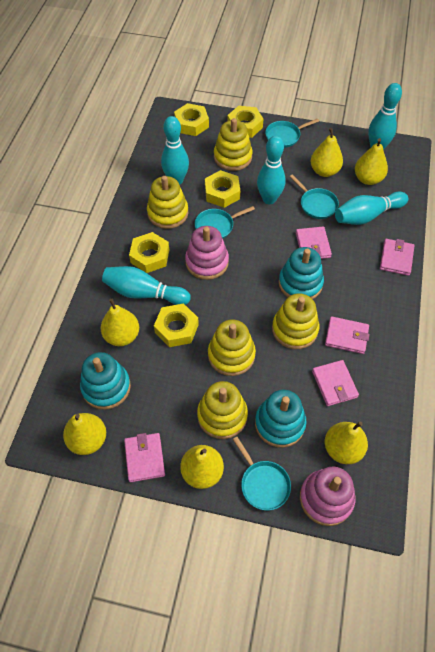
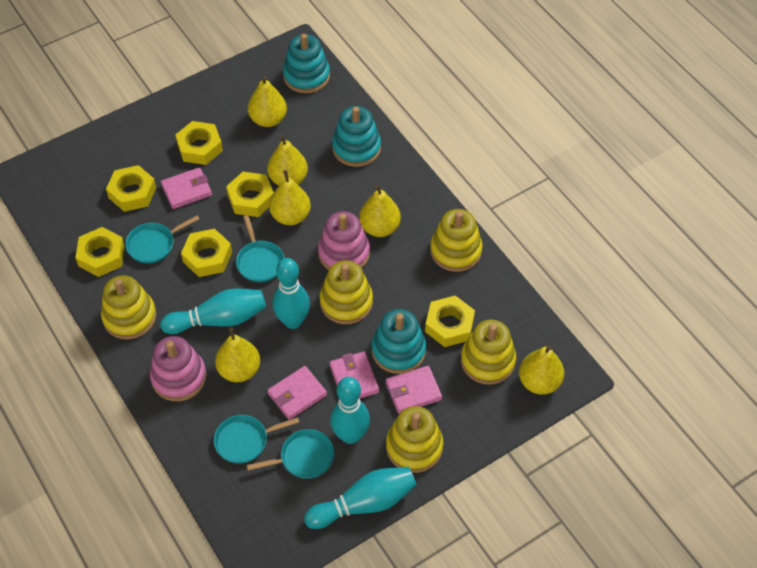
pink wallet: 5 -> 4
turquoise bowling pin: 5 -> 4
yellow nut: 5 -> 6

